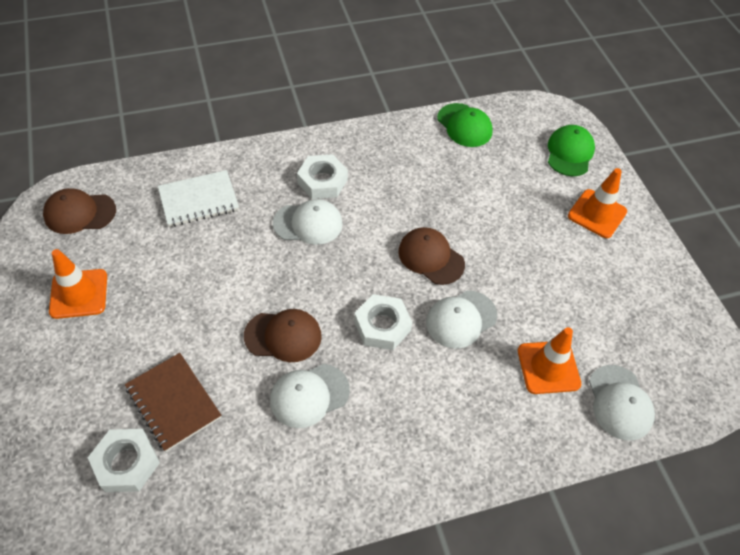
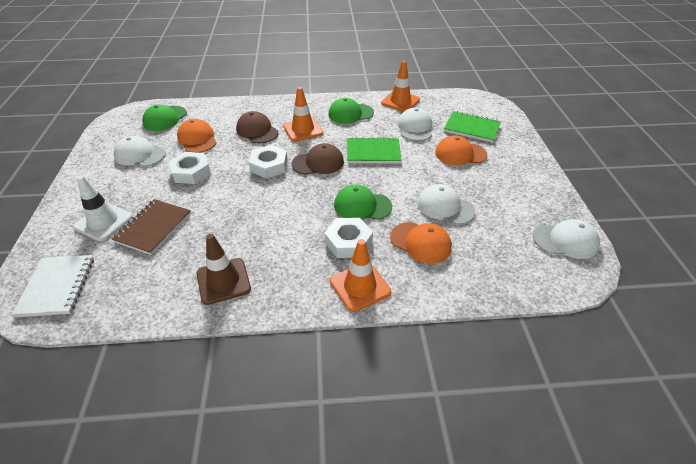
brown cap: 3 -> 2
brown traffic cone: 0 -> 1
green cap: 2 -> 3
green notebook: 0 -> 2
orange cap: 0 -> 3
white traffic cone: 0 -> 1

